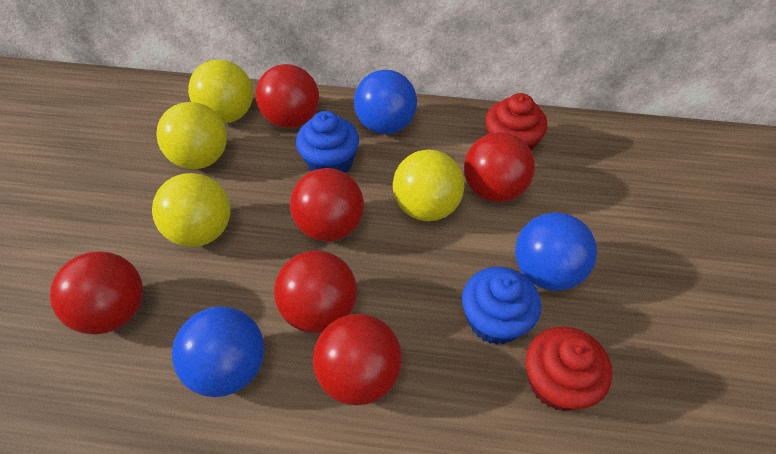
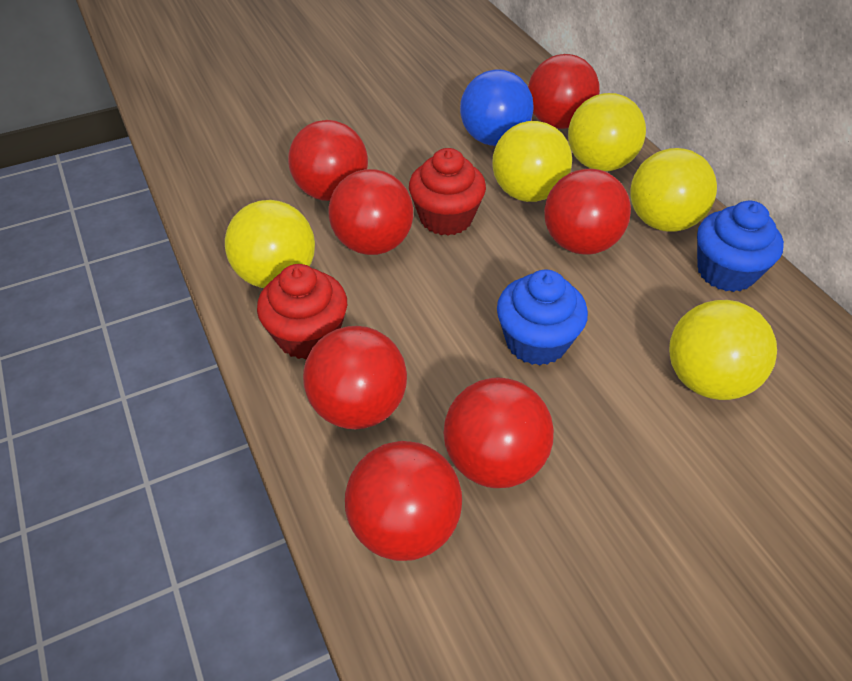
blue ball: 3 -> 1
red ball: 6 -> 7
yellow ball: 4 -> 5

